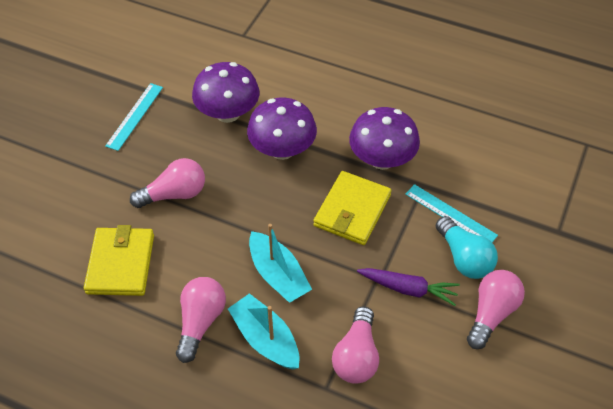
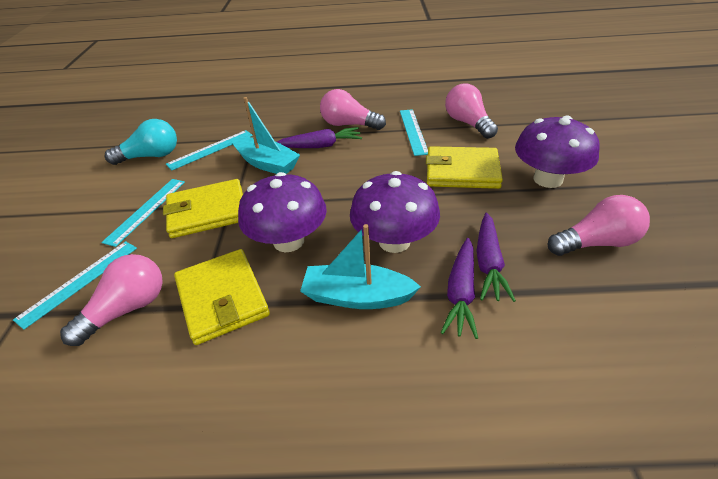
purple carrot: 1 -> 3
turquoise ruler: 2 -> 4
yellow wallet: 2 -> 3

